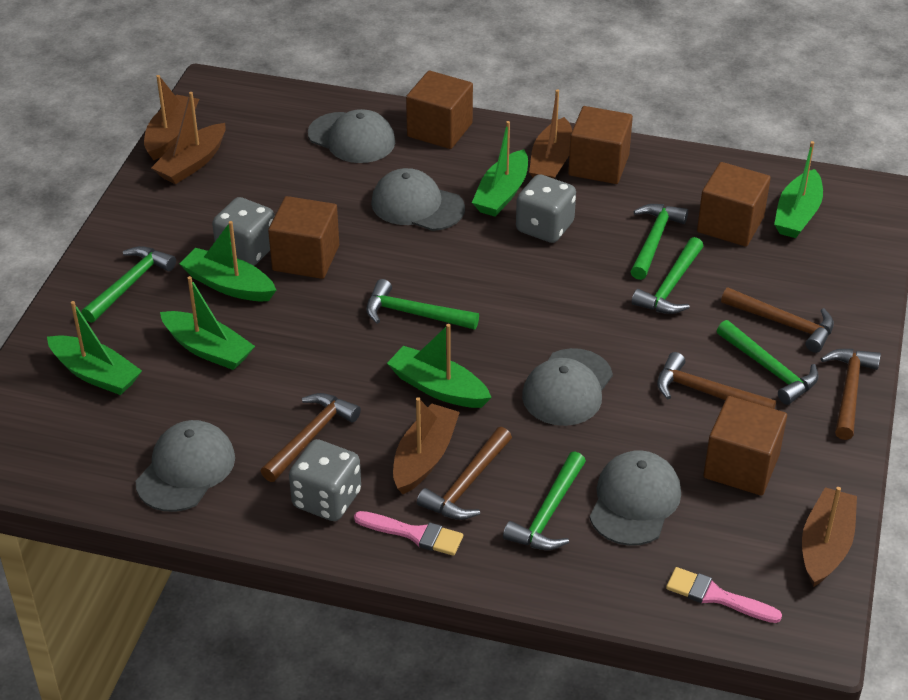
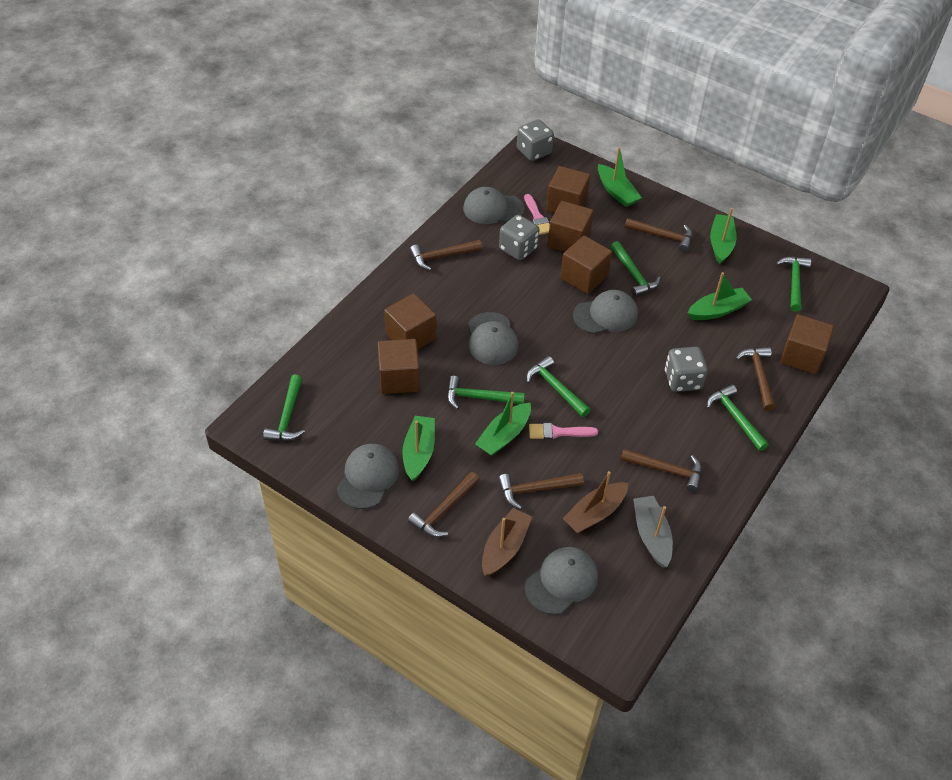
brown boat: 5 -> 2
brown cube: 5 -> 6
brown hammer: 5 -> 6
green boat: 6 -> 5
grey boat: 0 -> 1

